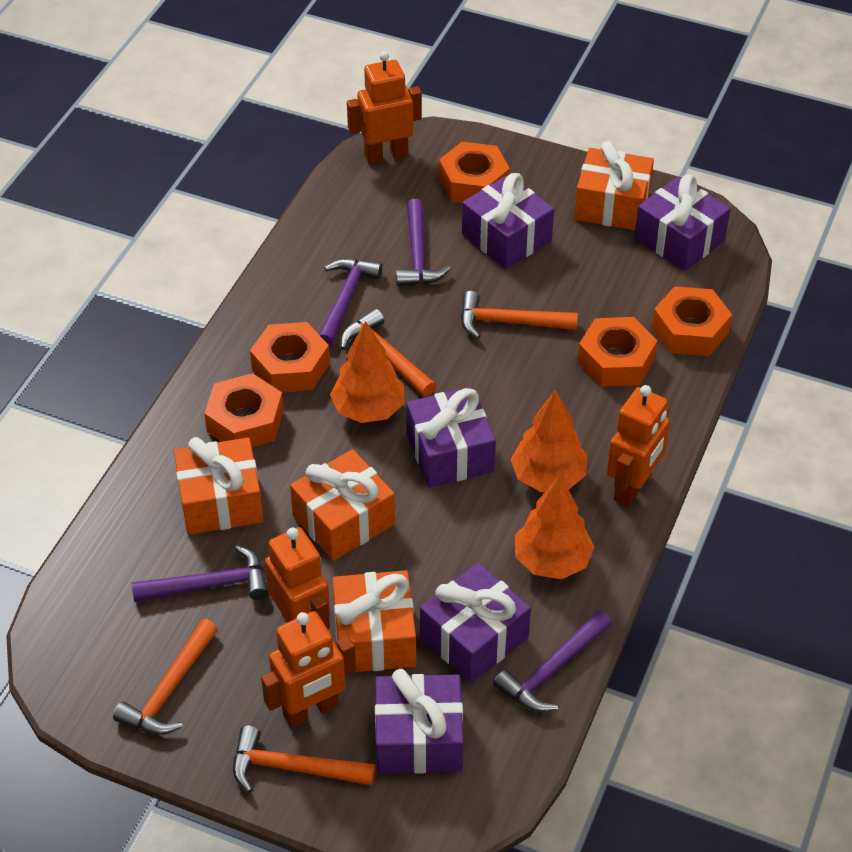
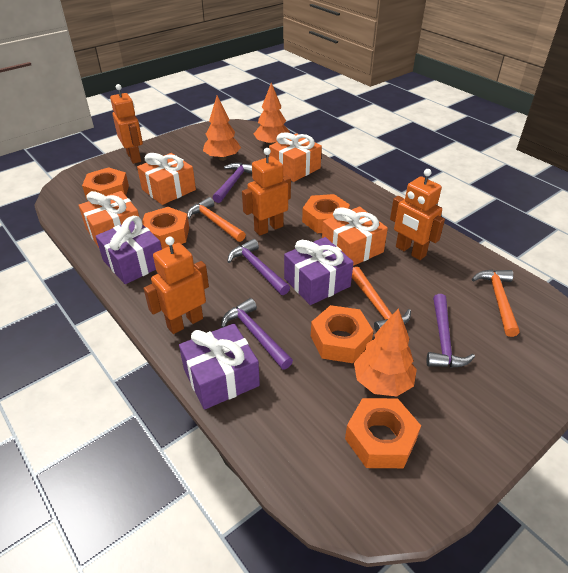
orange hammer: 4 -> 3
purple gift: 5 -> 3

